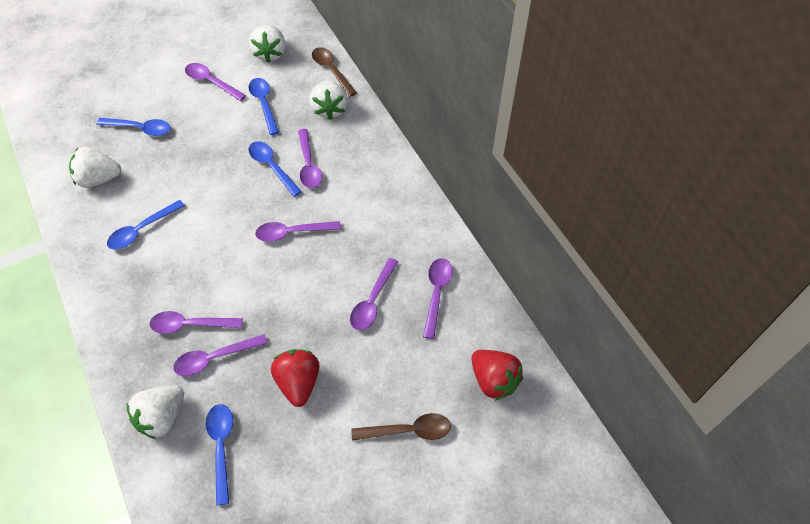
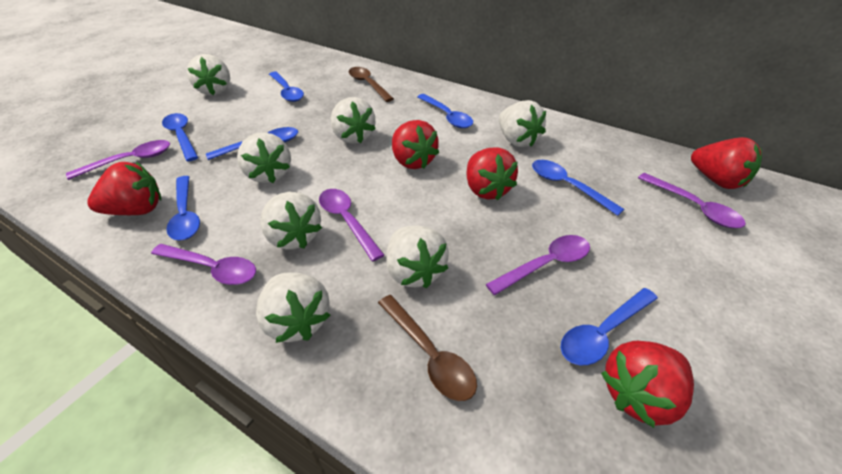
blue spoon: 5 -> 7
purple spoon: 7 -> 5
red strawberry: 2 -> 5
white strawberry: 4 -> 7

